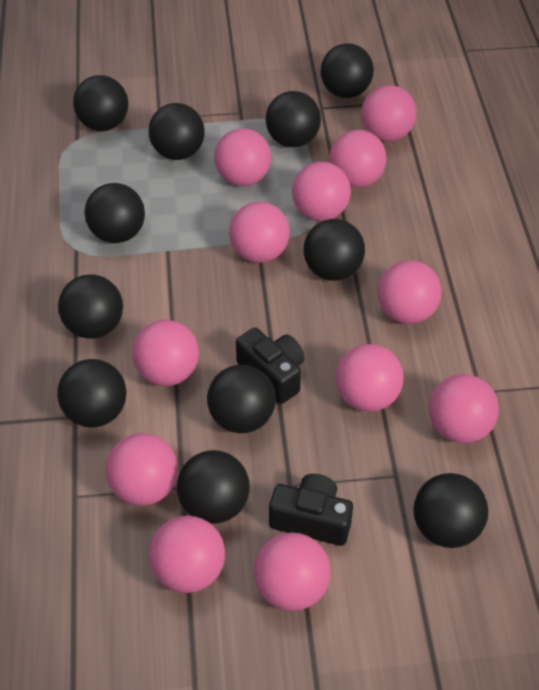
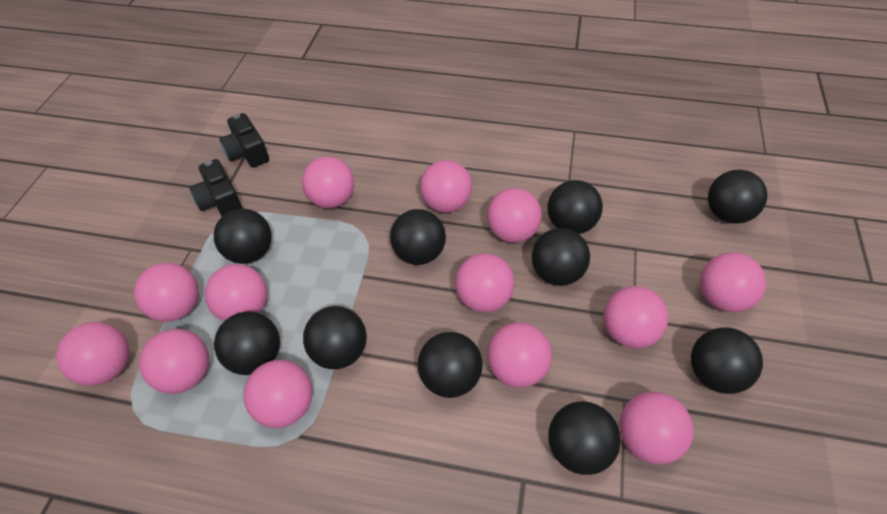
black ball: 11 -> 10
pink ball: 12 -> 13

